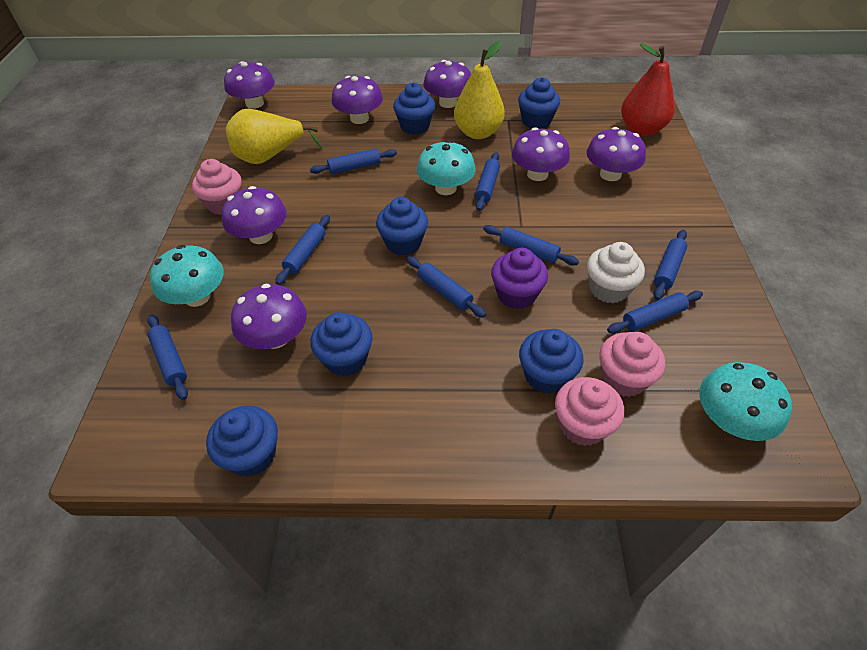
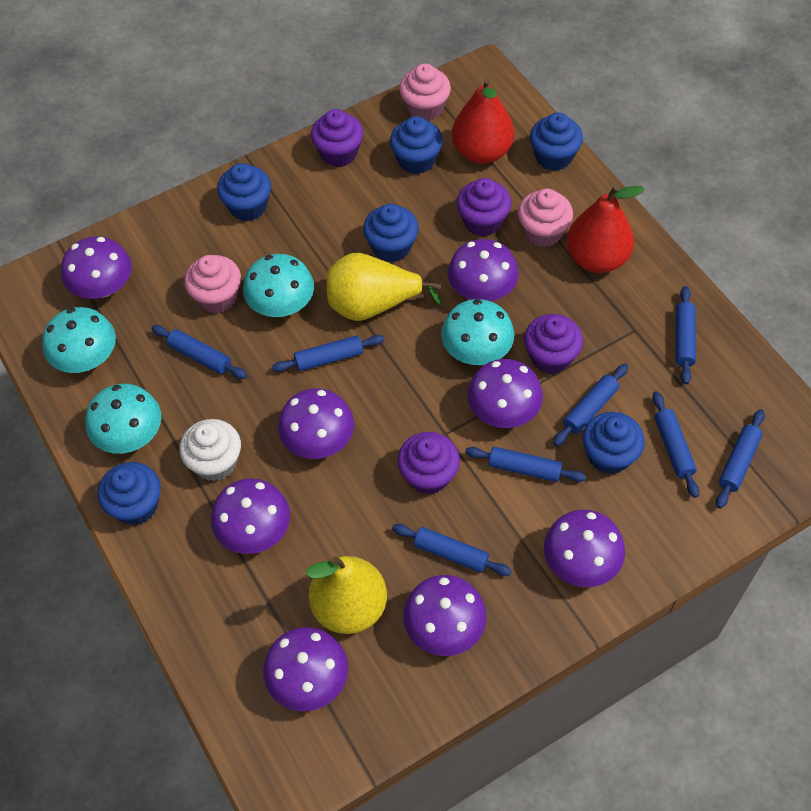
purple cupcake: 1 -> 4
purple mushroom: 7 -> 8
red pear: 1 -> 2
turquoise mushroom: 3 -> 4

